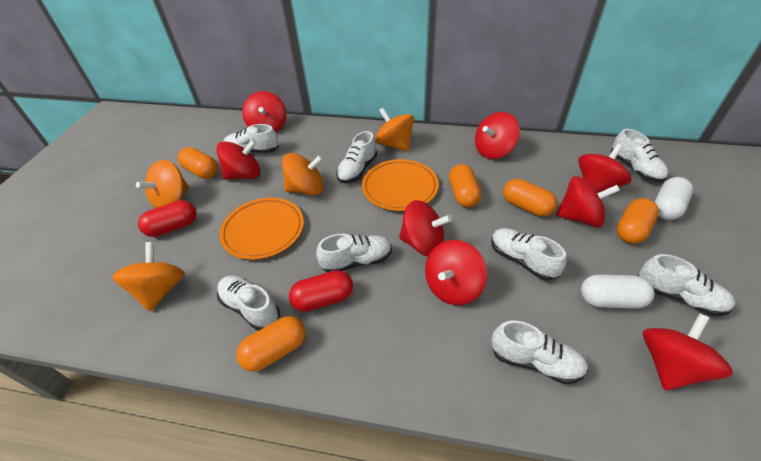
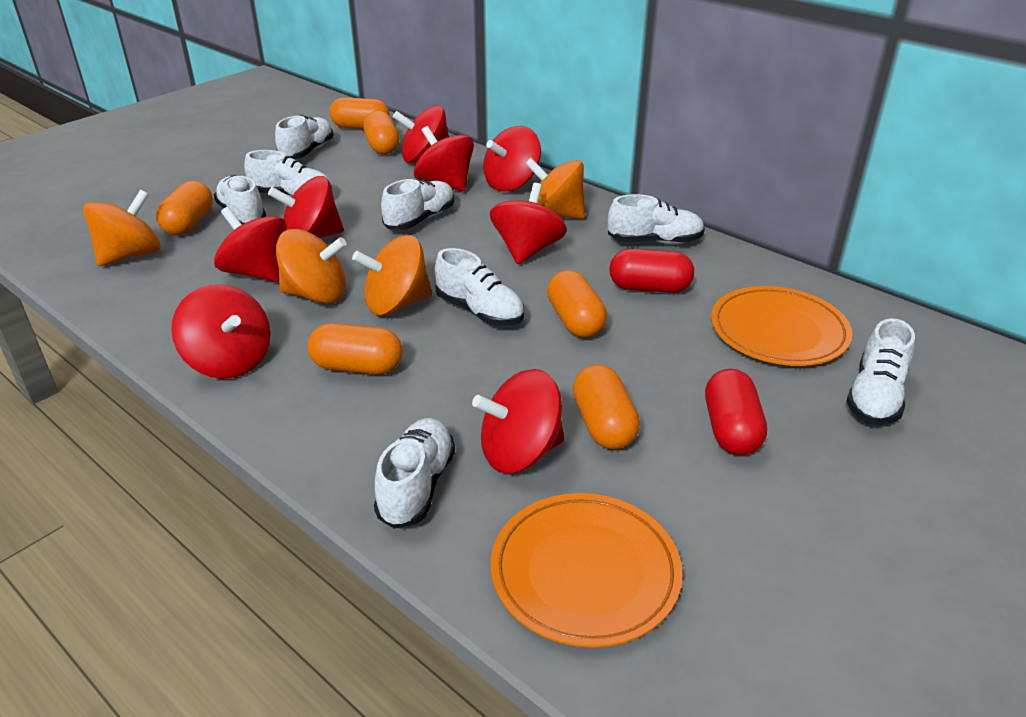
orange capsule: 5 -> 6
white capsule: 2 -> 0

